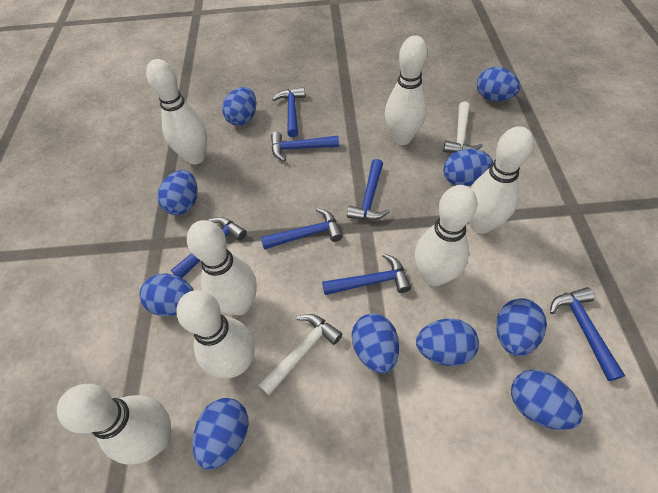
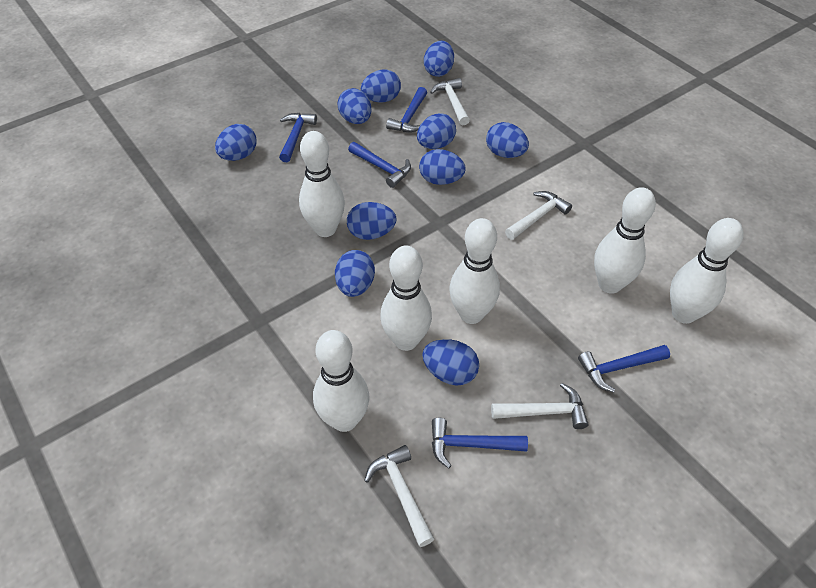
blue hammer: 7 -> 5
white bowling pin: 7 -> 6
white hammer: 2 -> 4

